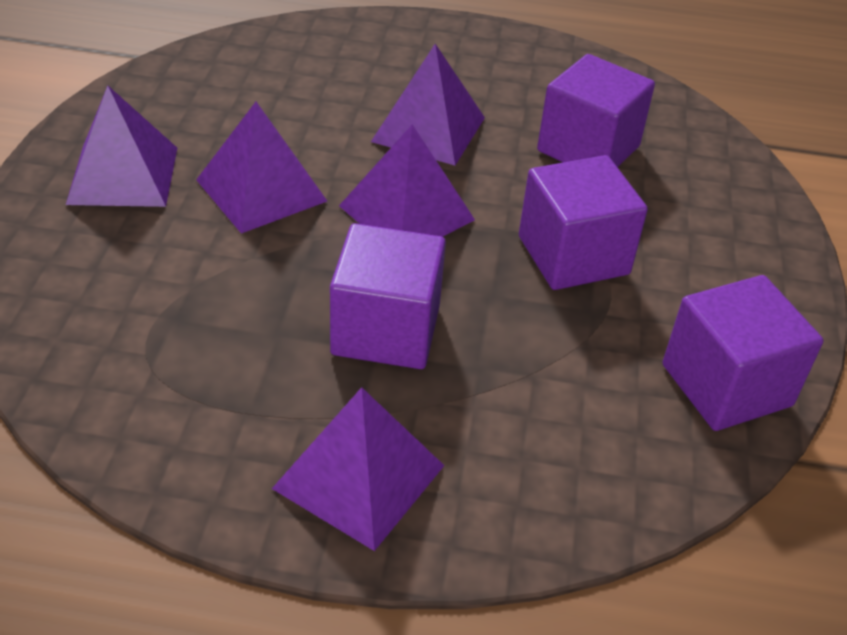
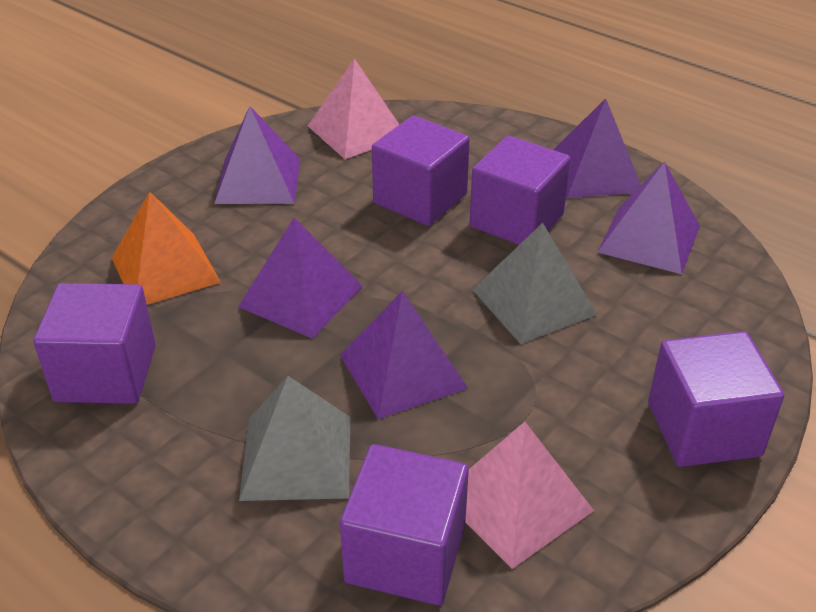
grey pyramid: 0 -> 2
orange pyramid: 0 -> 1
pink pyramid: 0 -> 2
purple cube: 4 -> 5

